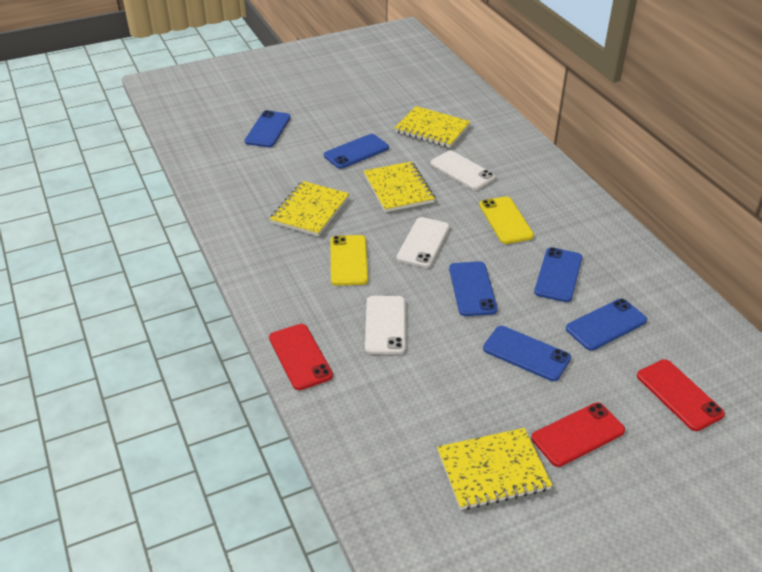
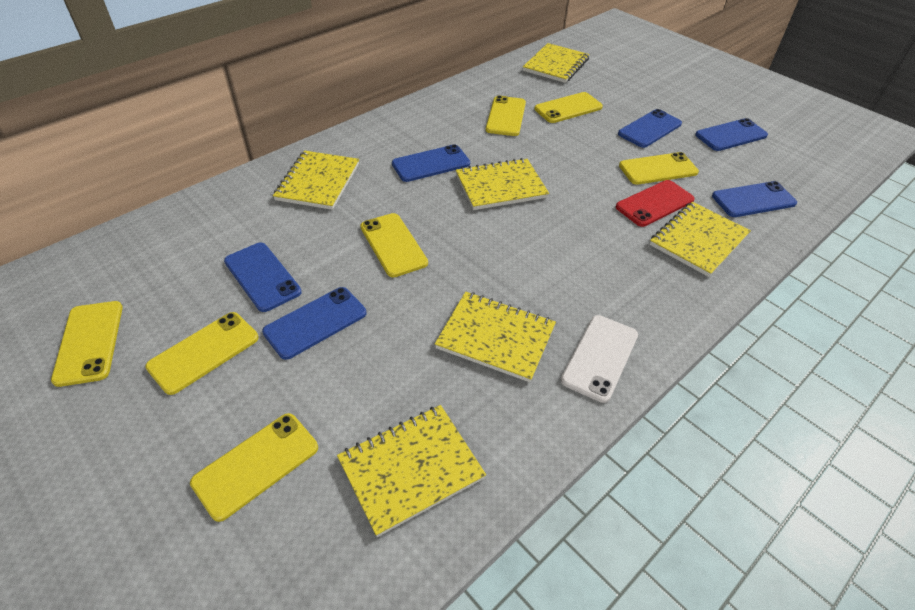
red phone: 3 -> 1
white phone: 3 -> 1
yellow notebook: 4 -> 6
yellow phone: 2 -> 7

